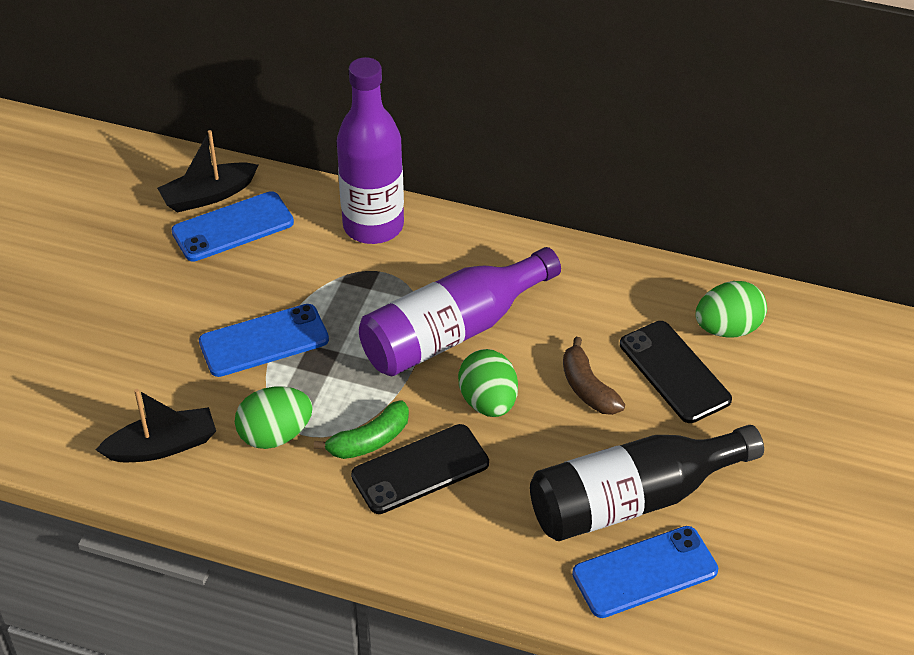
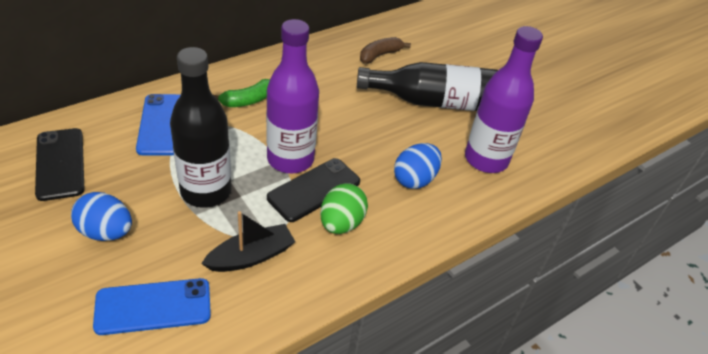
black boat: 2 -> 1
black bottle: 1 -> 2
blue egg: 0 -> 2
blue phone: 3 -> 2
green egg: 3 -> 1

